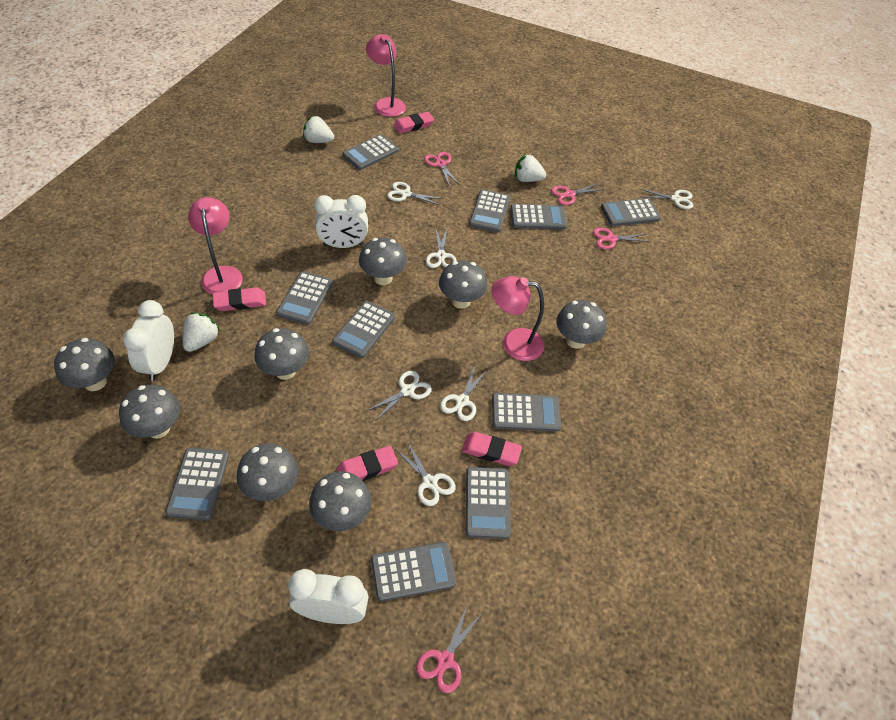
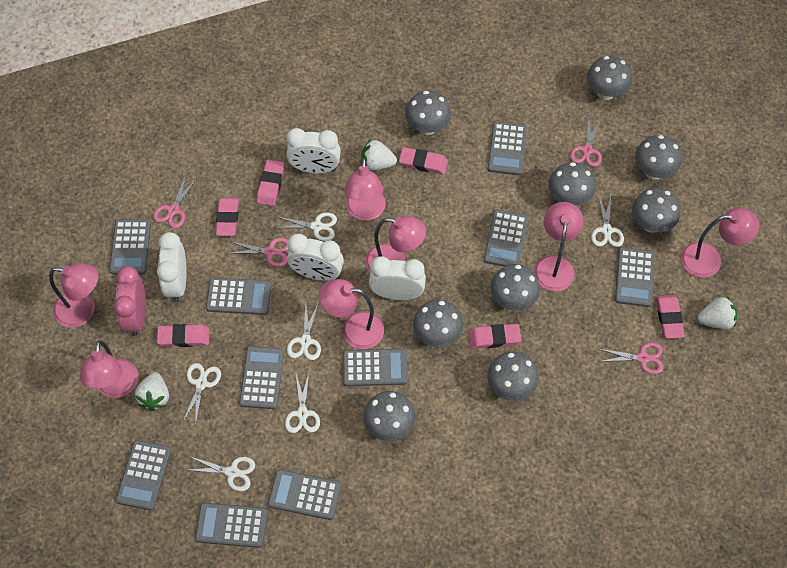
grey mushroom: 8 -> 9
pink clock: 0 -> 1
pink eraser: 4 -> 6
pink lamp: 3 -> 7
white clock: 3 -> 4

